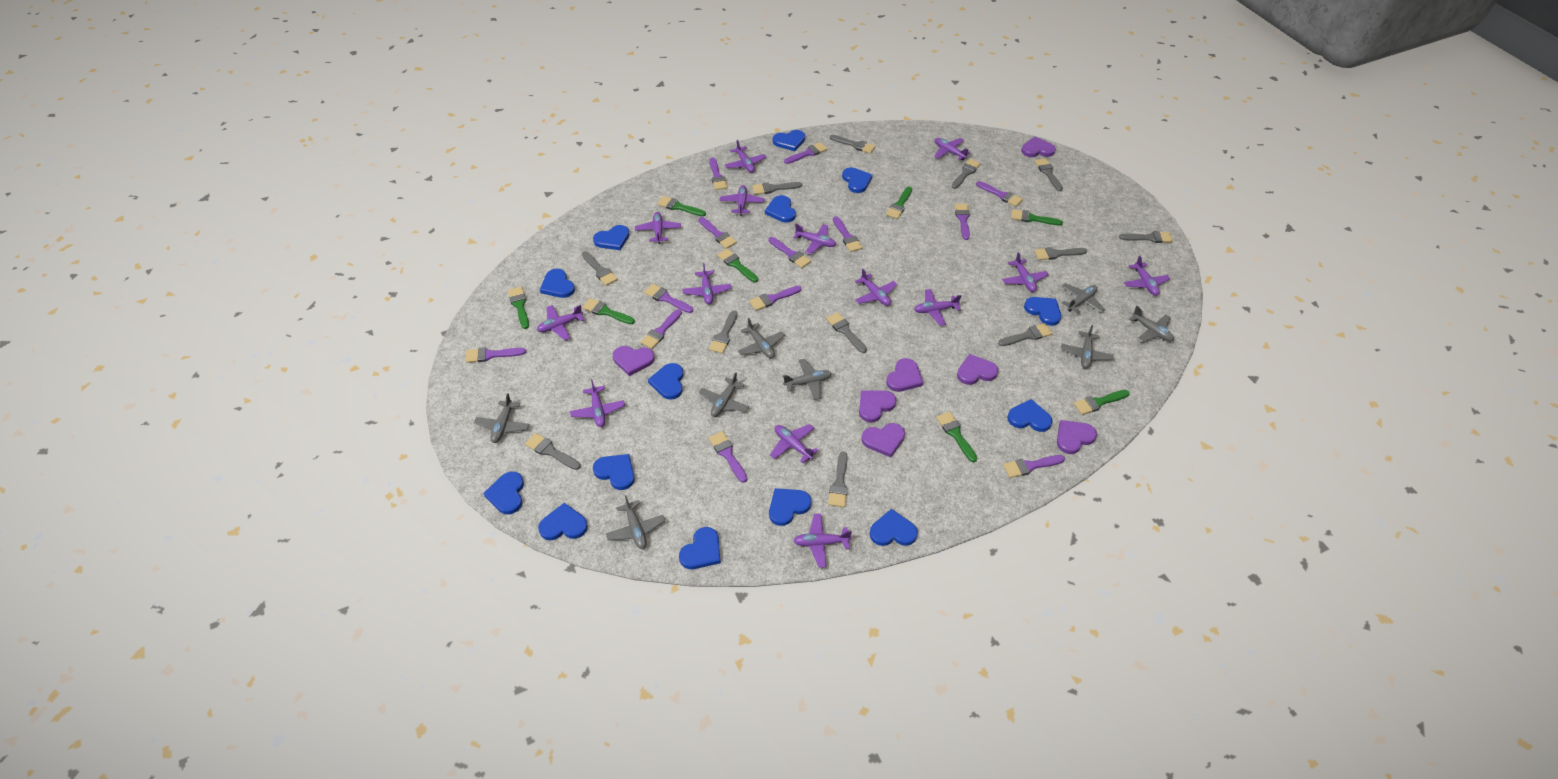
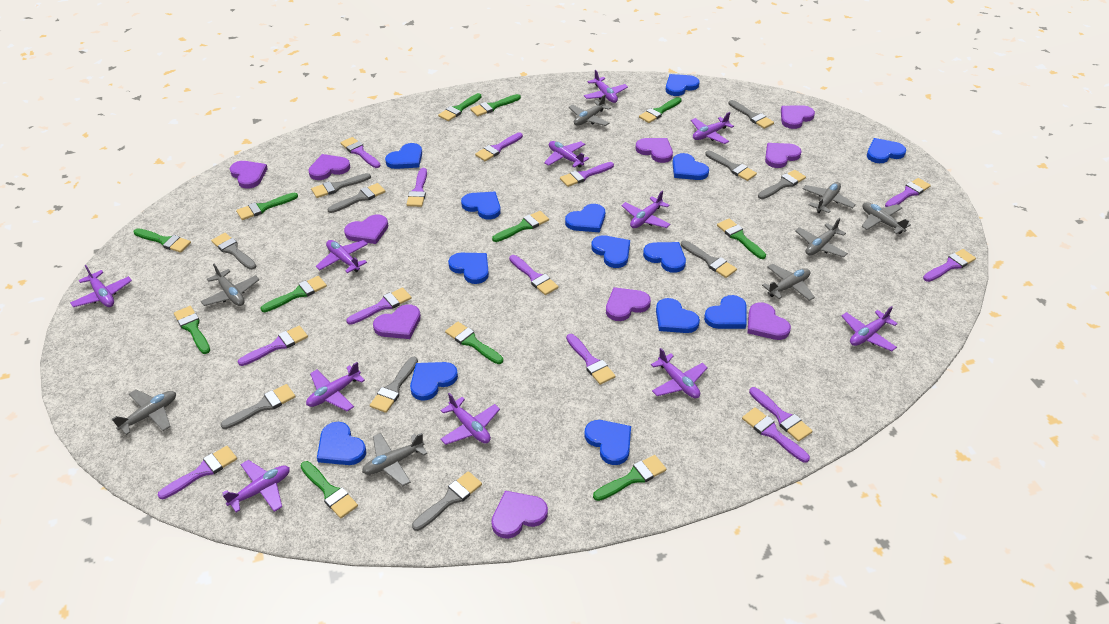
green brush: 8 -> 12
grey brush: 12 -> 10
purple heart: 7 -> 10
purple plane: 14 -> 11

